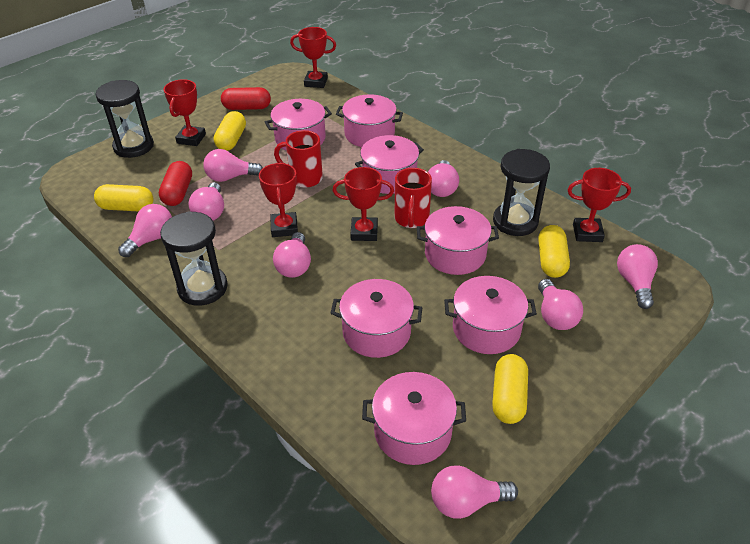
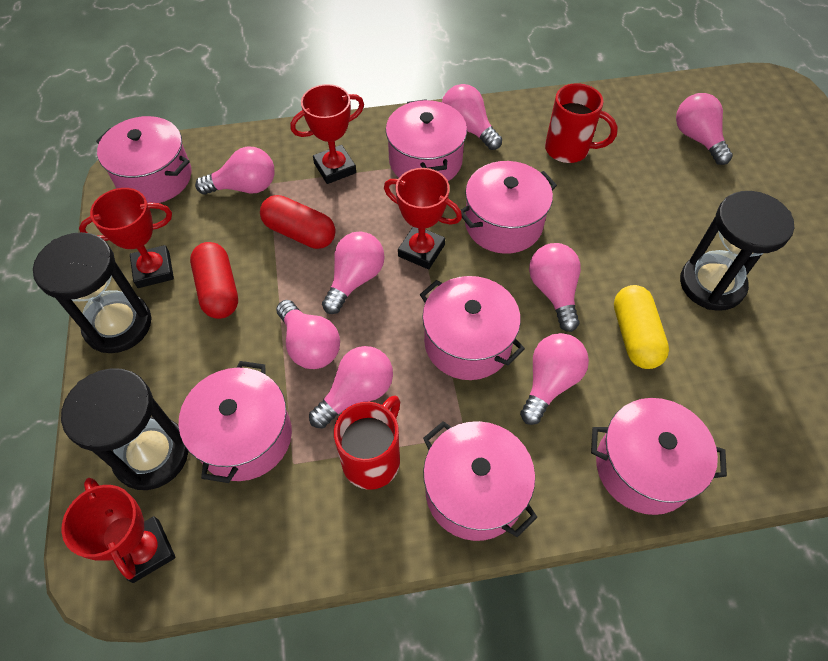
red trophy: 5 -> 4
yellow capsule: 4 -> 1

